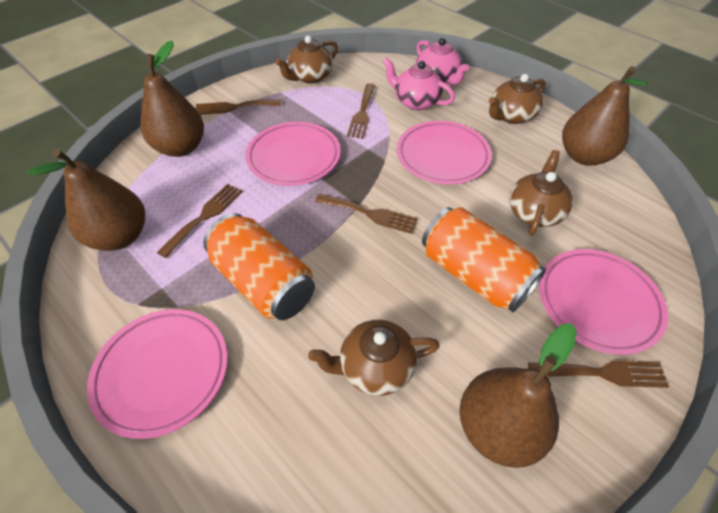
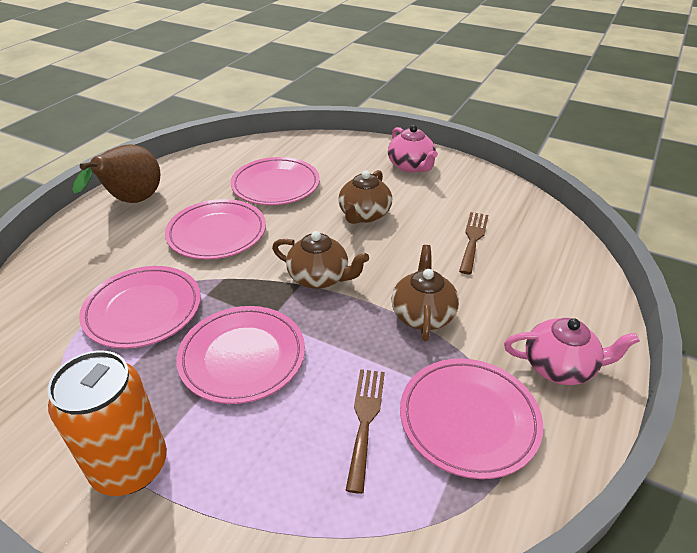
brown fork: 5 -> 2
brown pear: 4 -> 1
brown teapot: 4 -> 3
orange can: 2 -> 1
pink plate: 4 -> 5

